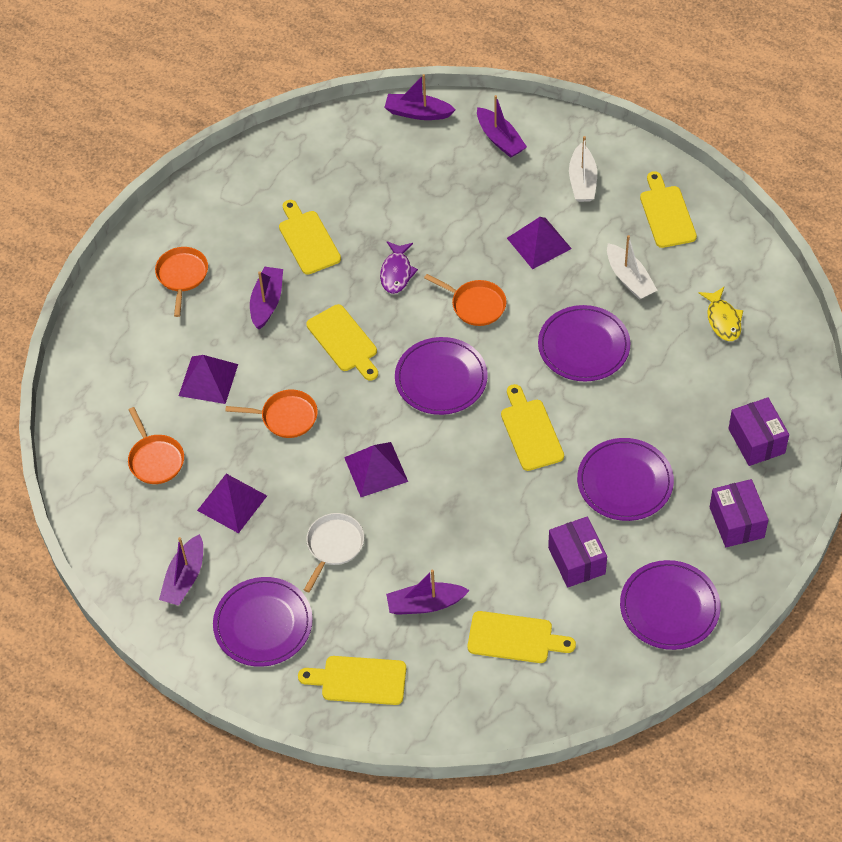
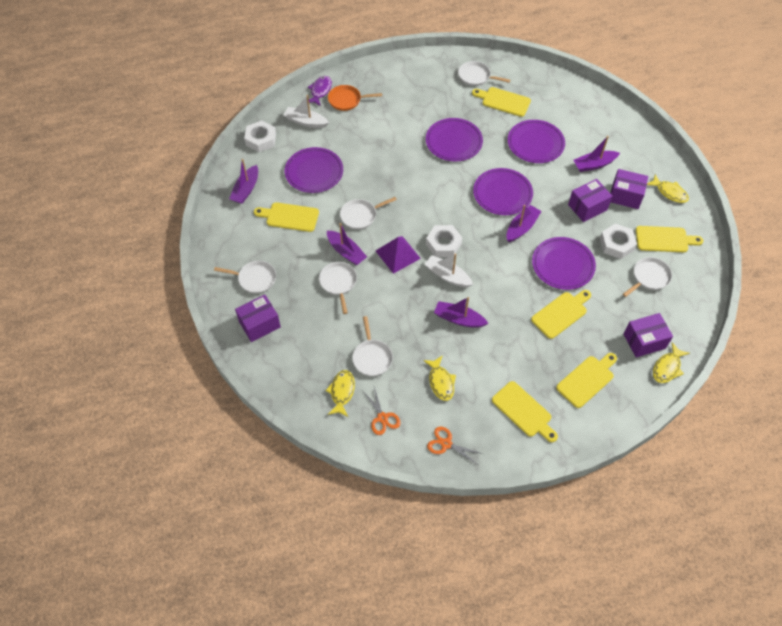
orange pan: 4 -> 1
orange scissors: 0 -> 2
purple box: 3 -> 4
purple pyramid: 4 -> 1
white nut: 0 -> 3
white pan: 1 -> 6
yellow fish: 1 -> 4

